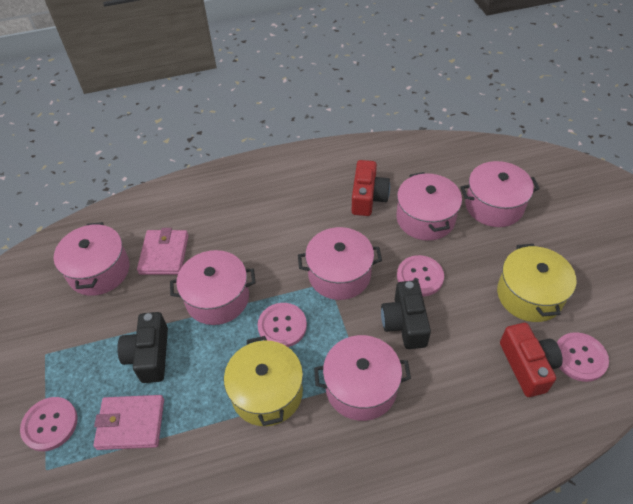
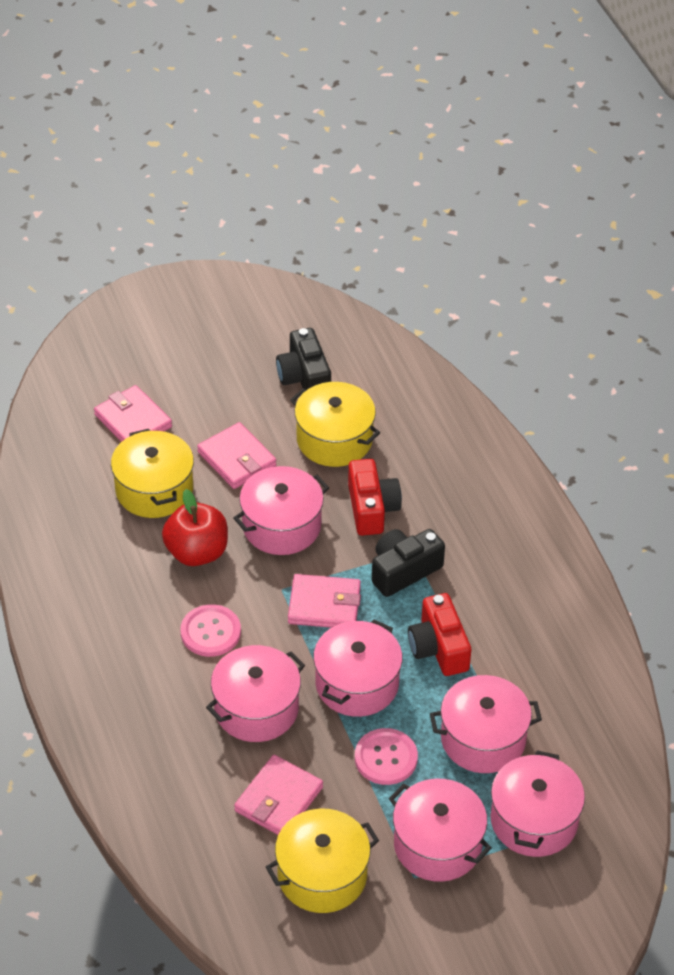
pink button: 4 -> 2
pink wallet: 2 -> 4
red apple: 0 -> 1
yellow pot: 2 -> 3

